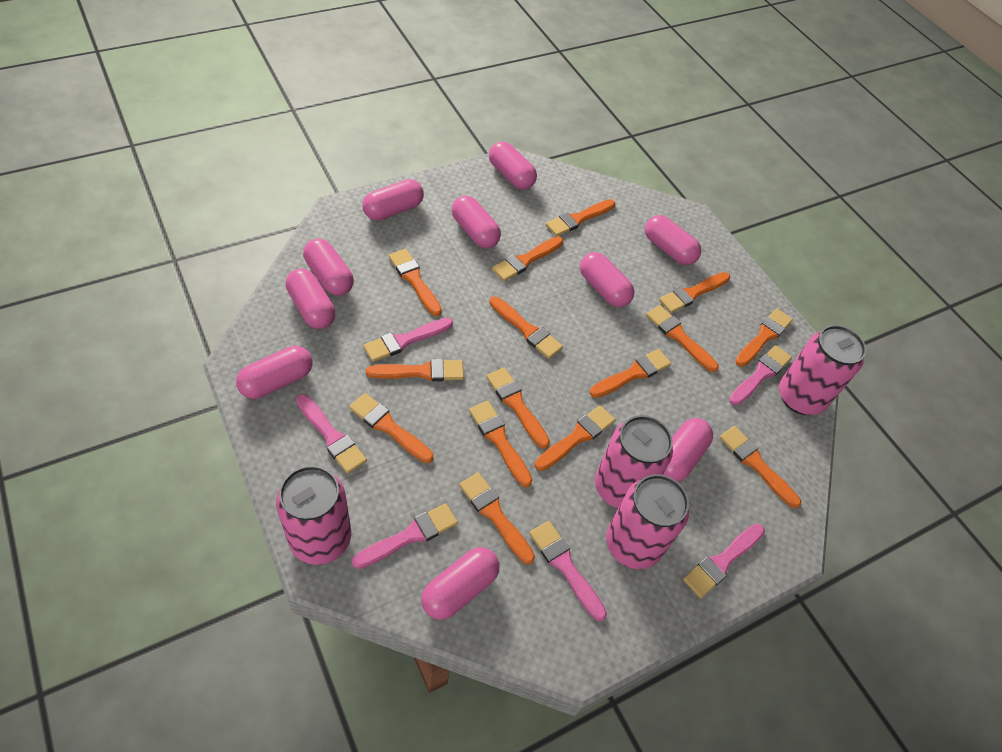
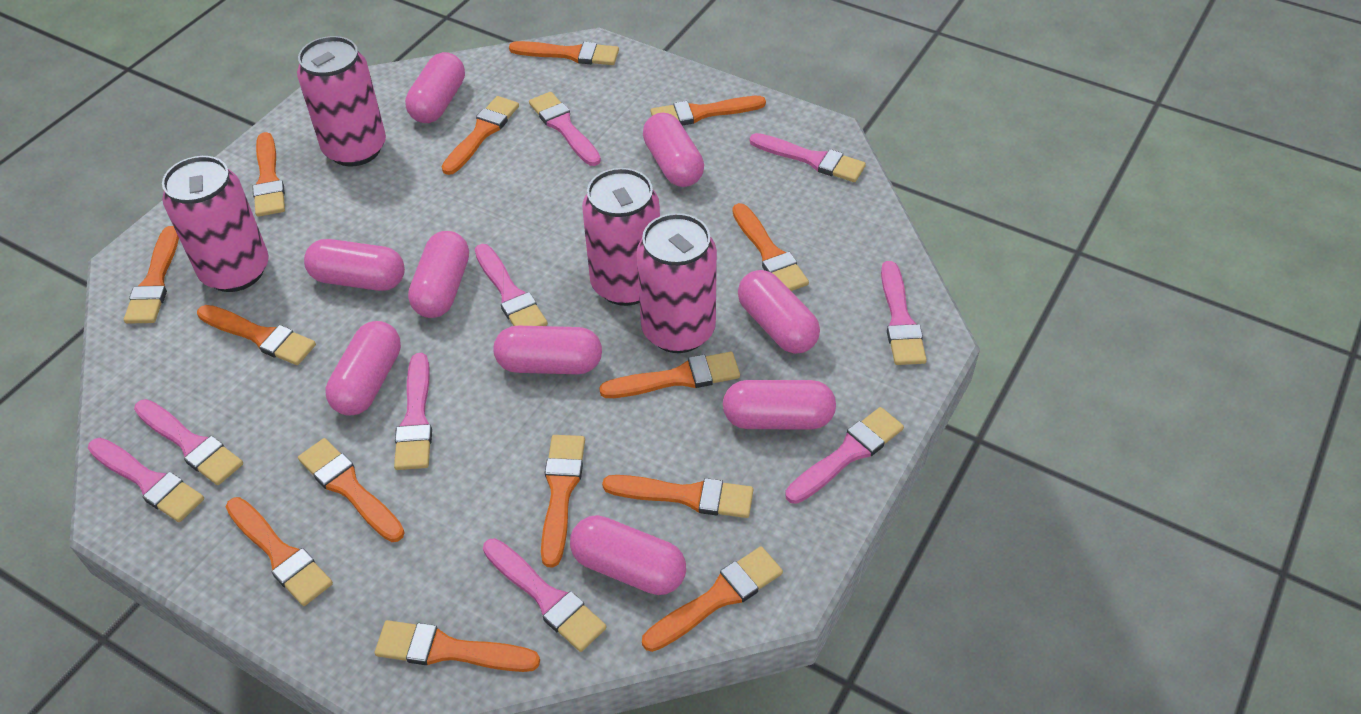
orange brush: 15 -> 14
pink brush: 6 -> 9
pink capsule: 10 -> 9

